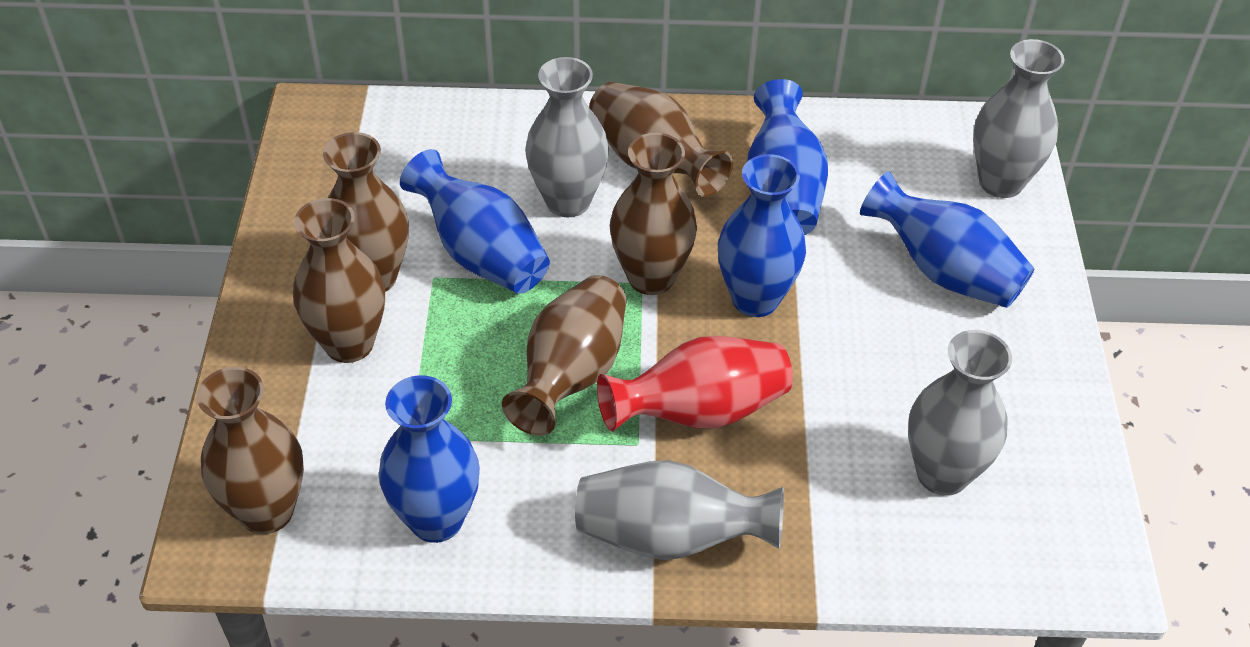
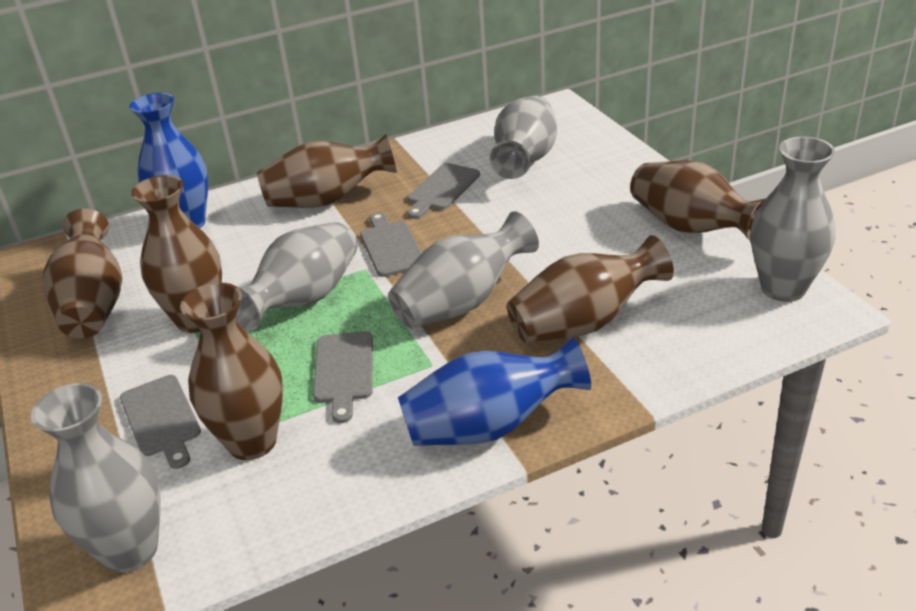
blue vase: 5 -> 2
grey cutting board: 0 -> 4
grey vase: 4 -> 5
red vase: 1 -> 0

